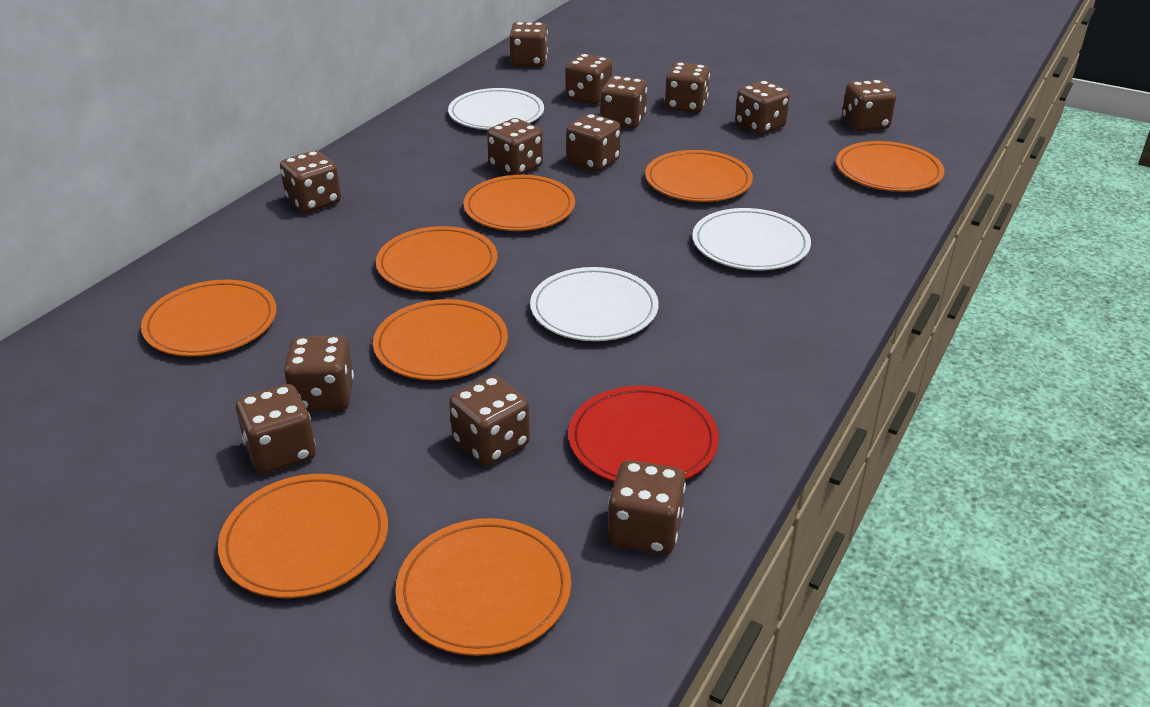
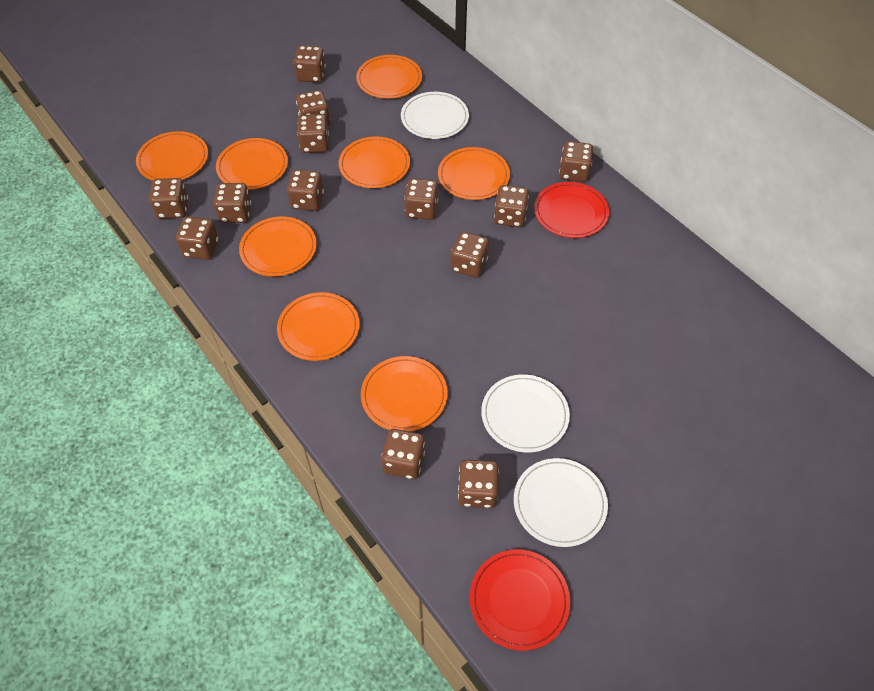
red plate: 1 -> 2

